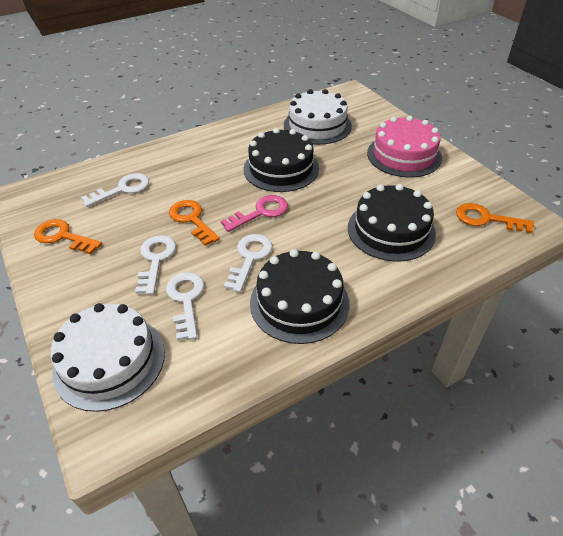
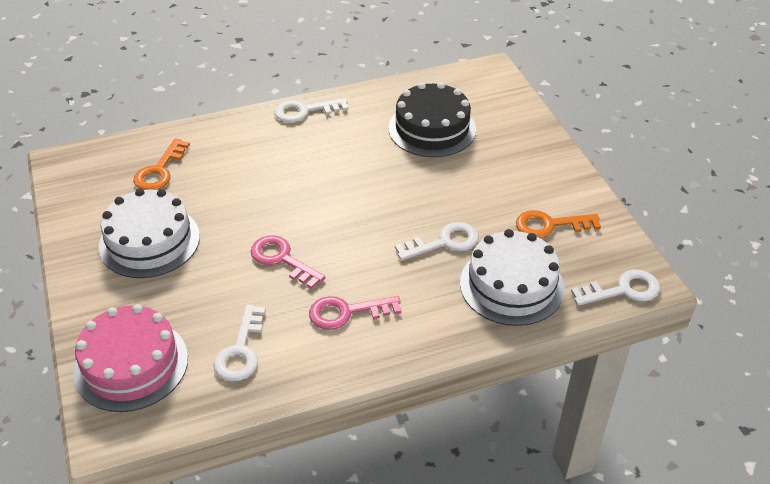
black cake: 3 -> 1
orange key: 3 -> 2
pink key: 1 -> 2

